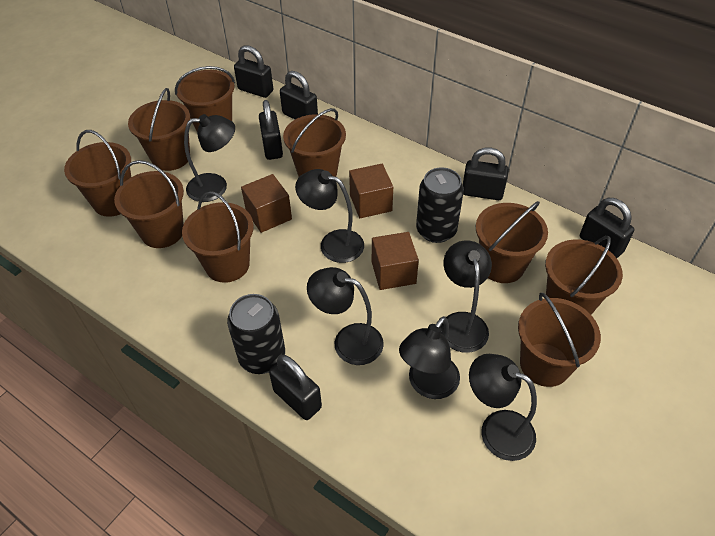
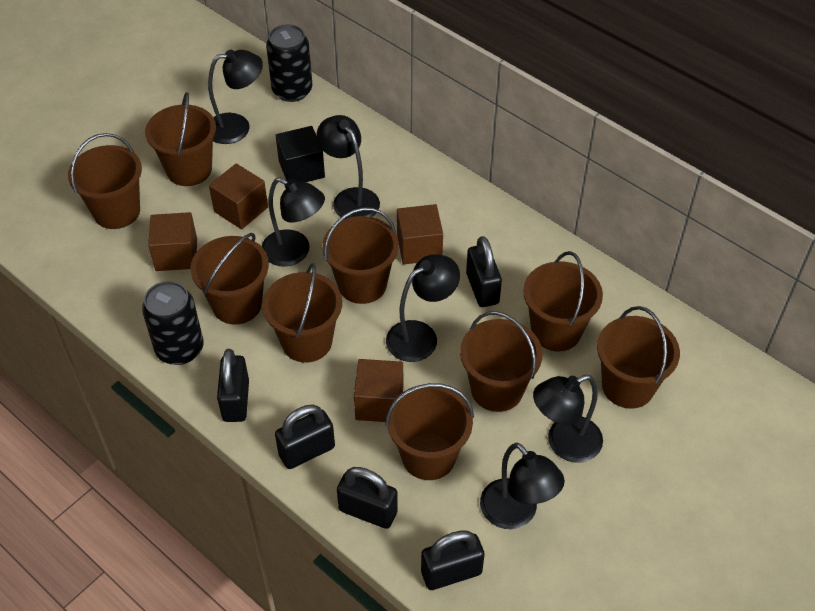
black cube: 0 -> 1
black padlock: 6 -> 5
brown cube: 3 -> 4

